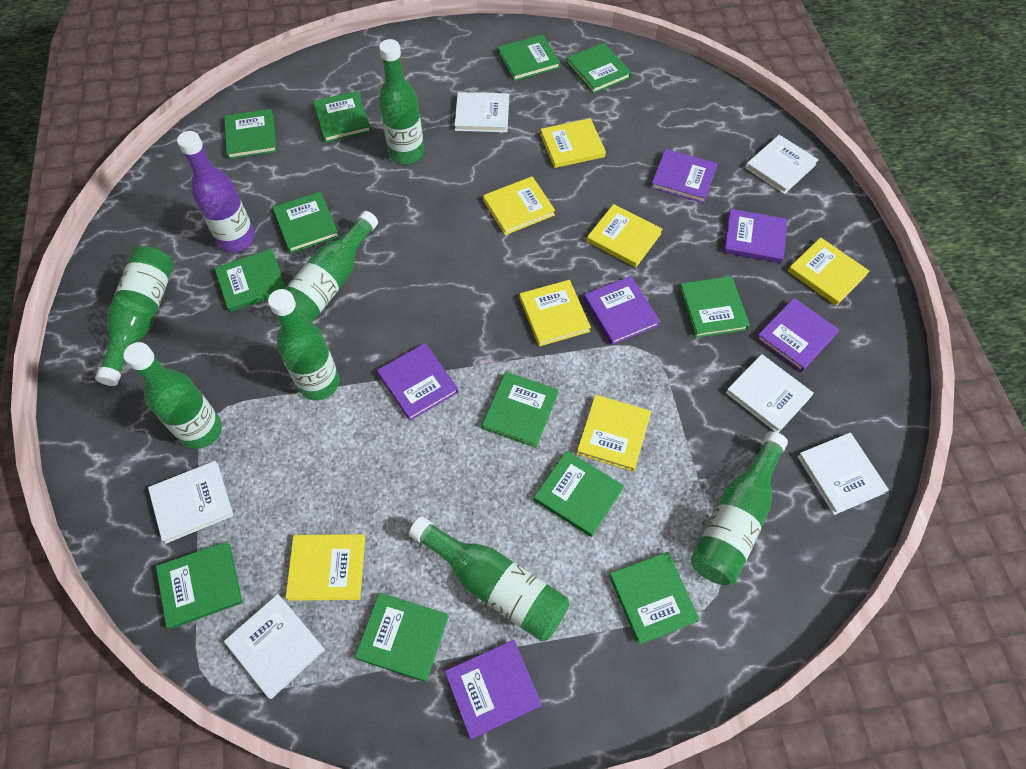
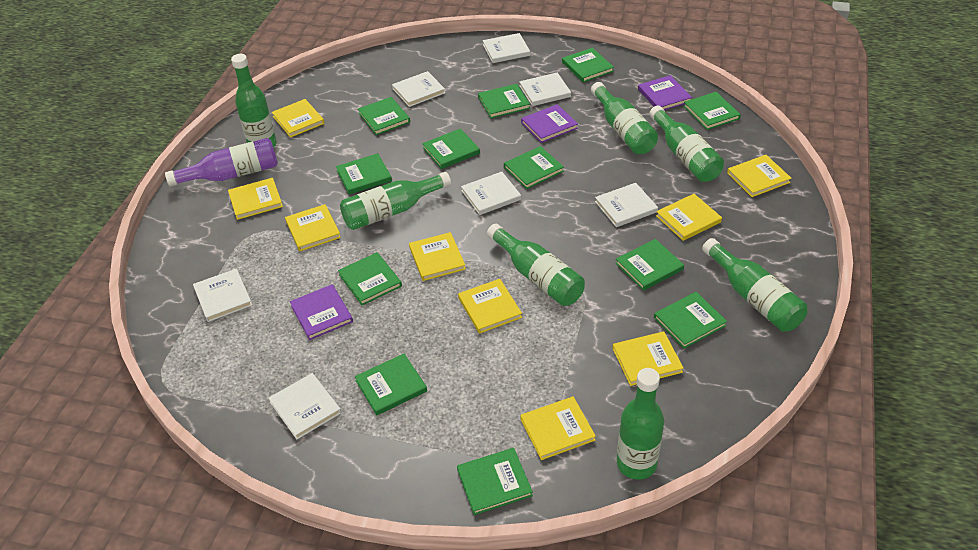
purple book: 6 -> 3
white book: 6 -> 7
yellow book: 7 -> 9

